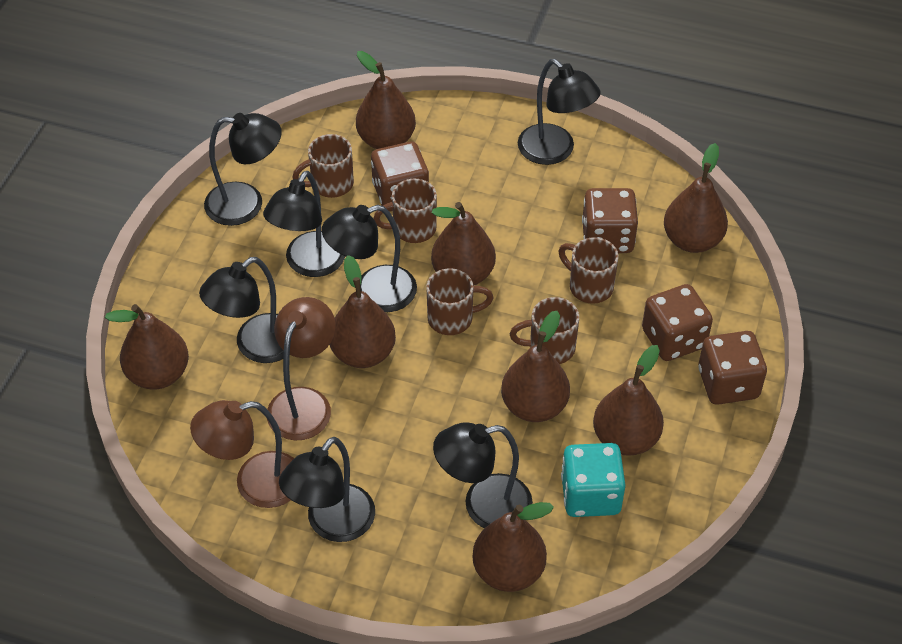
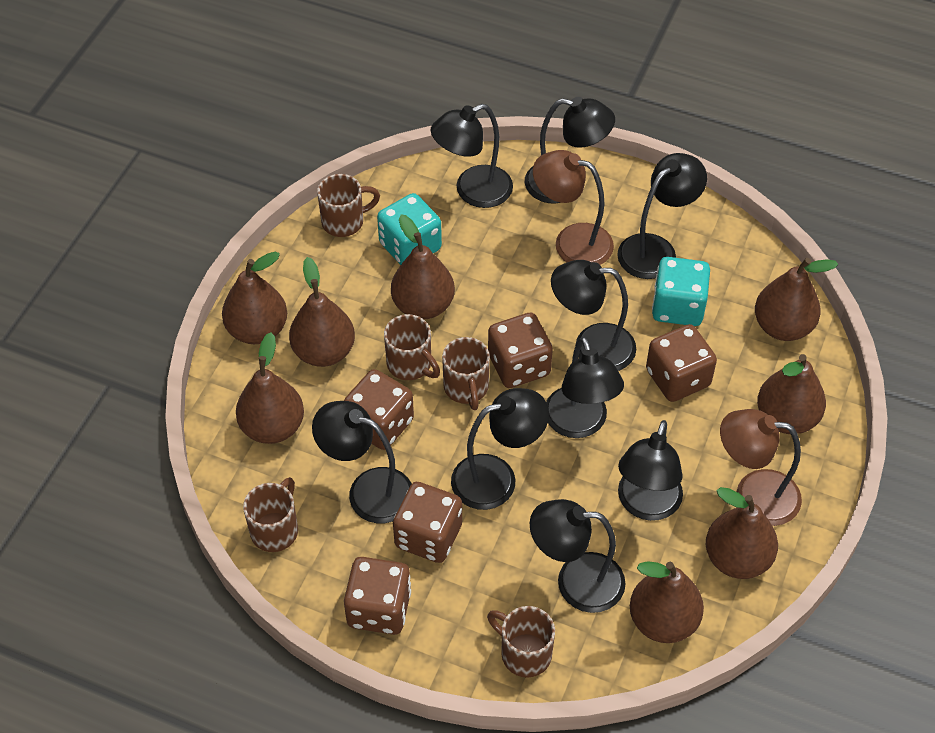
black lamp: 7 -> 9
brown dice: 4 -> 5
turquoise dice: 1 -> 2

